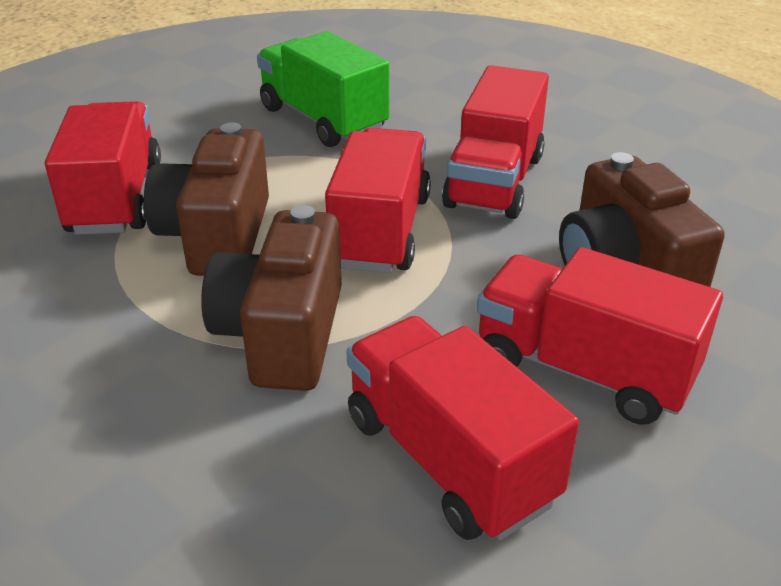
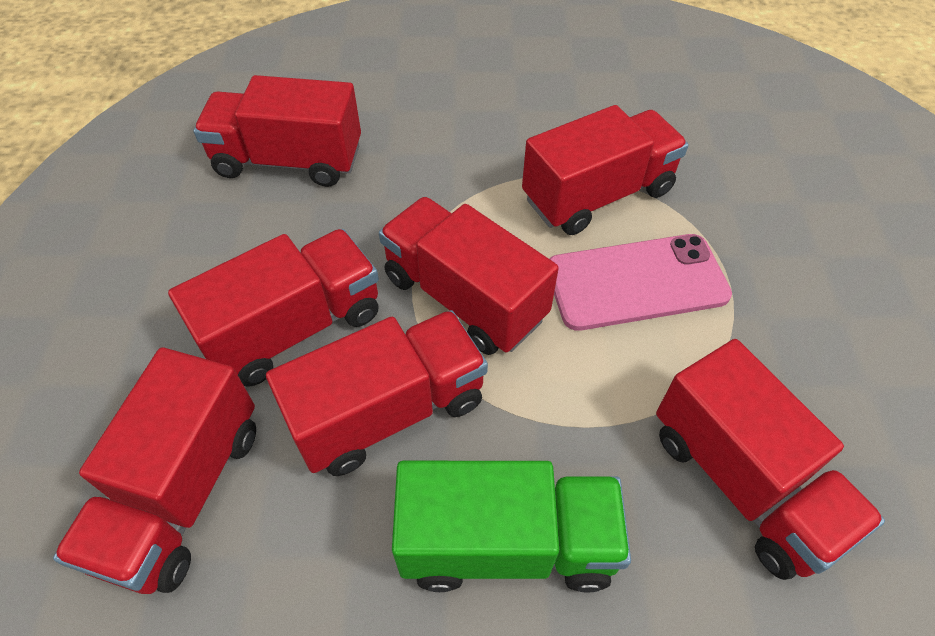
brown camera: 3 -> 0
pink phone: 0 -> 1
red truck: 5 -> 7

